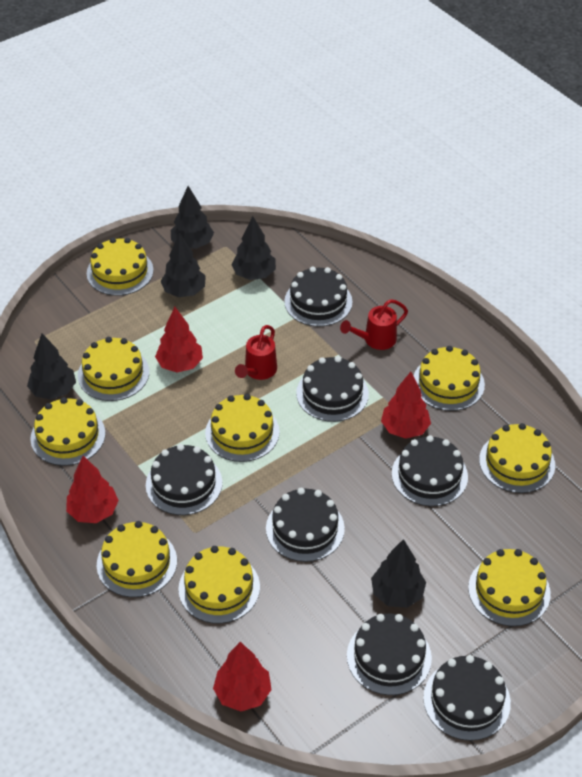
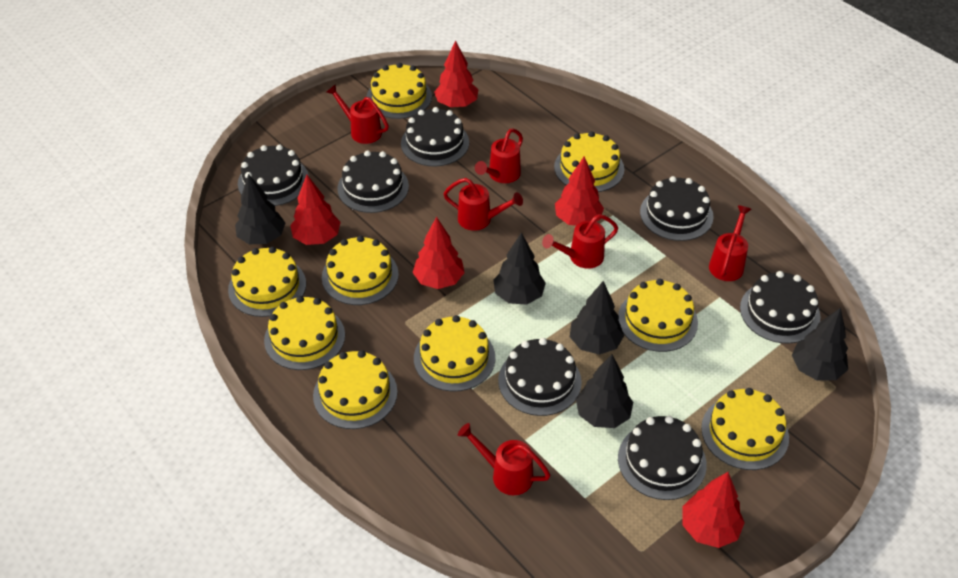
red tree: 4 -> 5
red watering can: 2 -> 6

